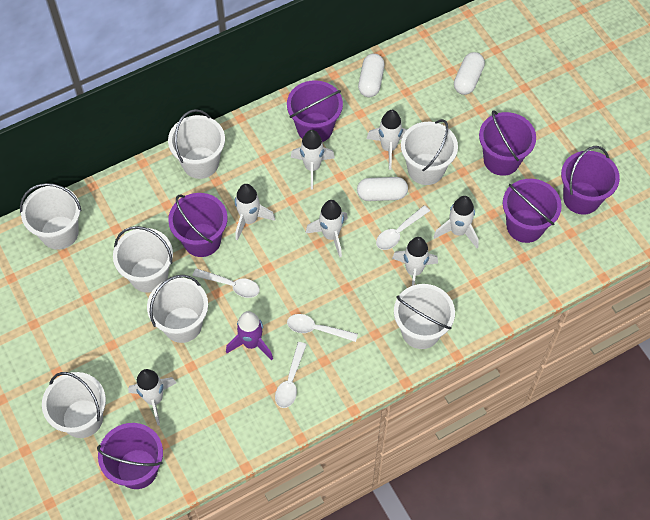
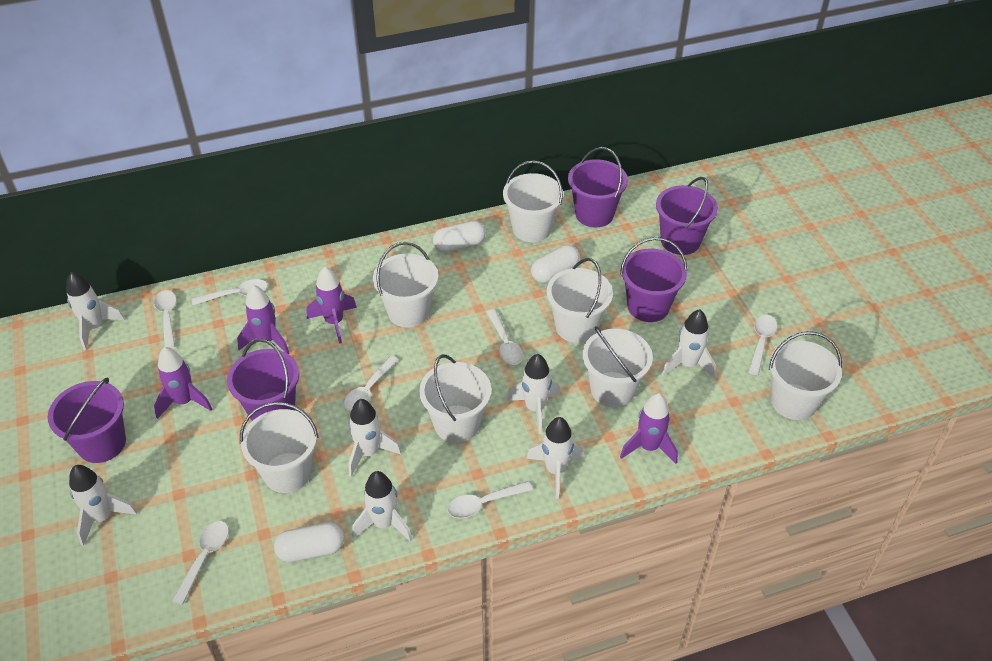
purple bucket: 6 -> 5
purple rocket: 1 -> 4
white spoon: 4 -> 7

